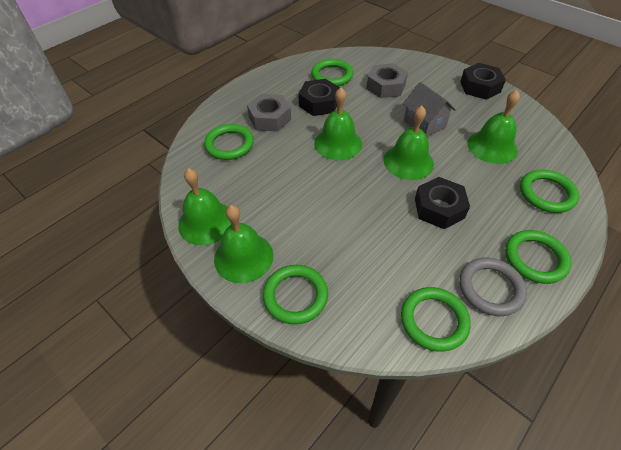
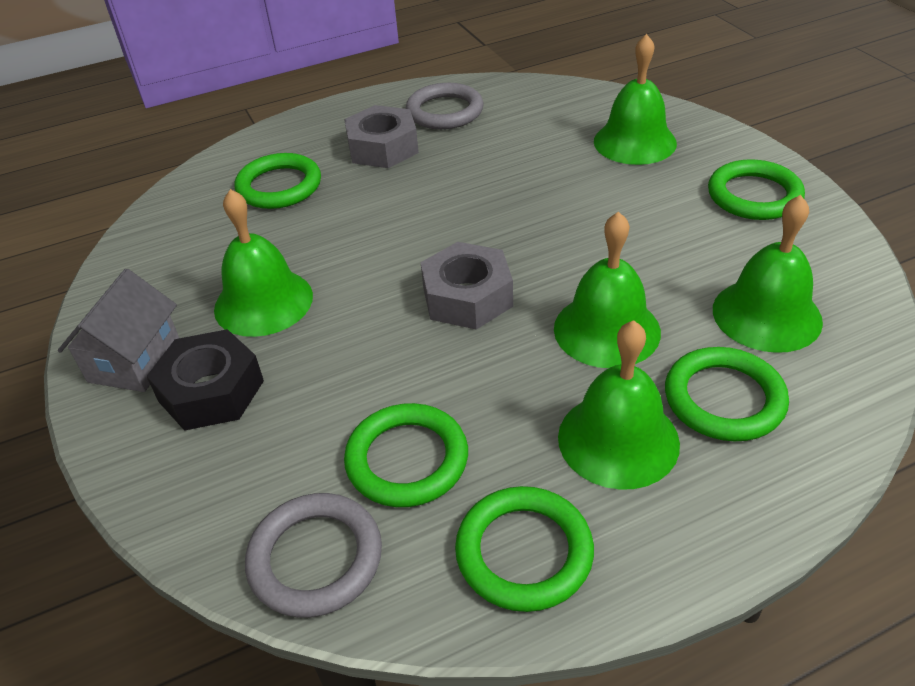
black nut: 3 -> 1
green ring: 6 -> 5
grey ring: 1 -> 2

